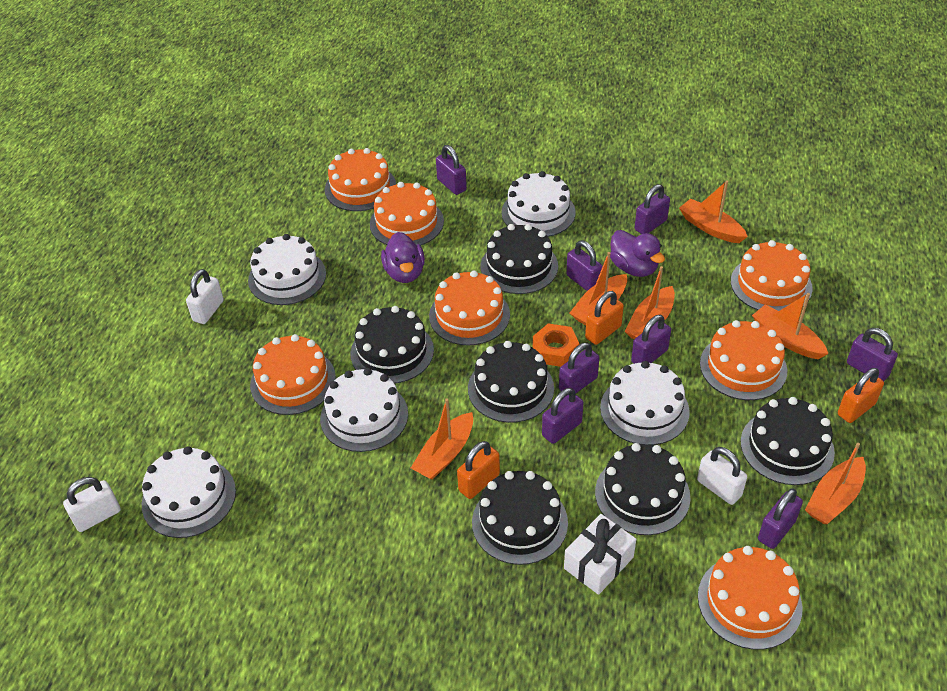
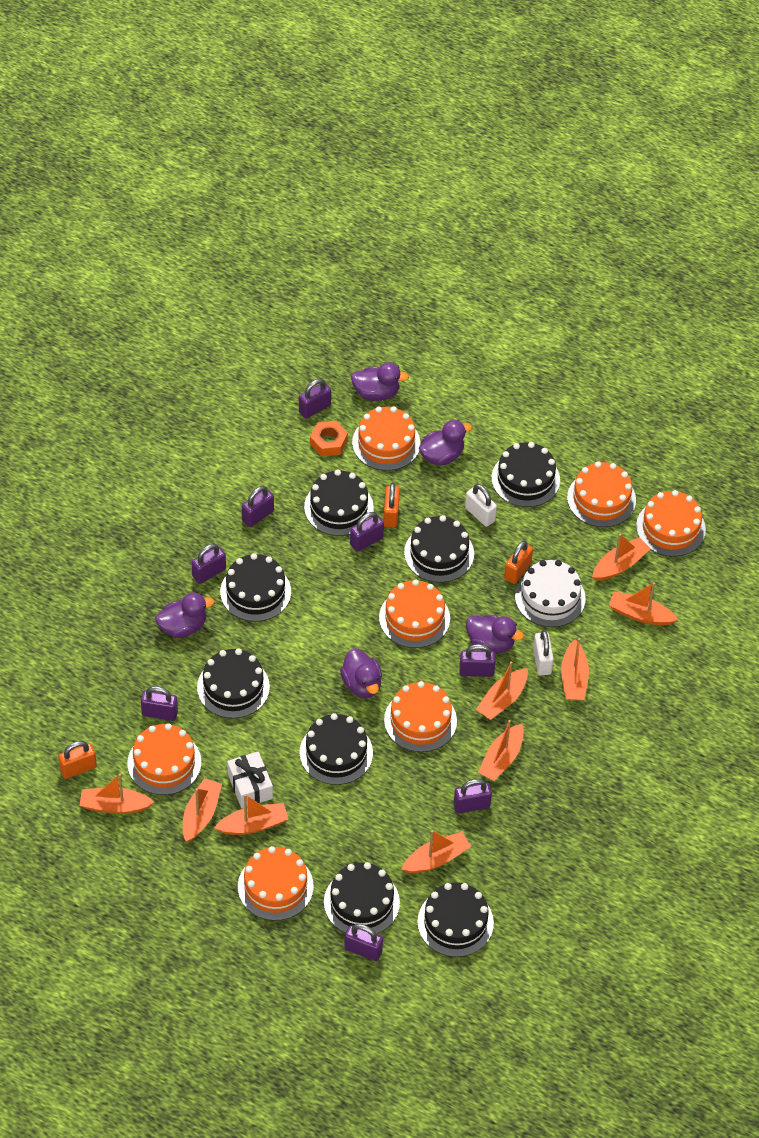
black cake: 6 -> 8
orange boat: 6 -> 9
purple duck: 2 -> 5
white cake: 5 -> 1
white padlock: 3 -> 2

